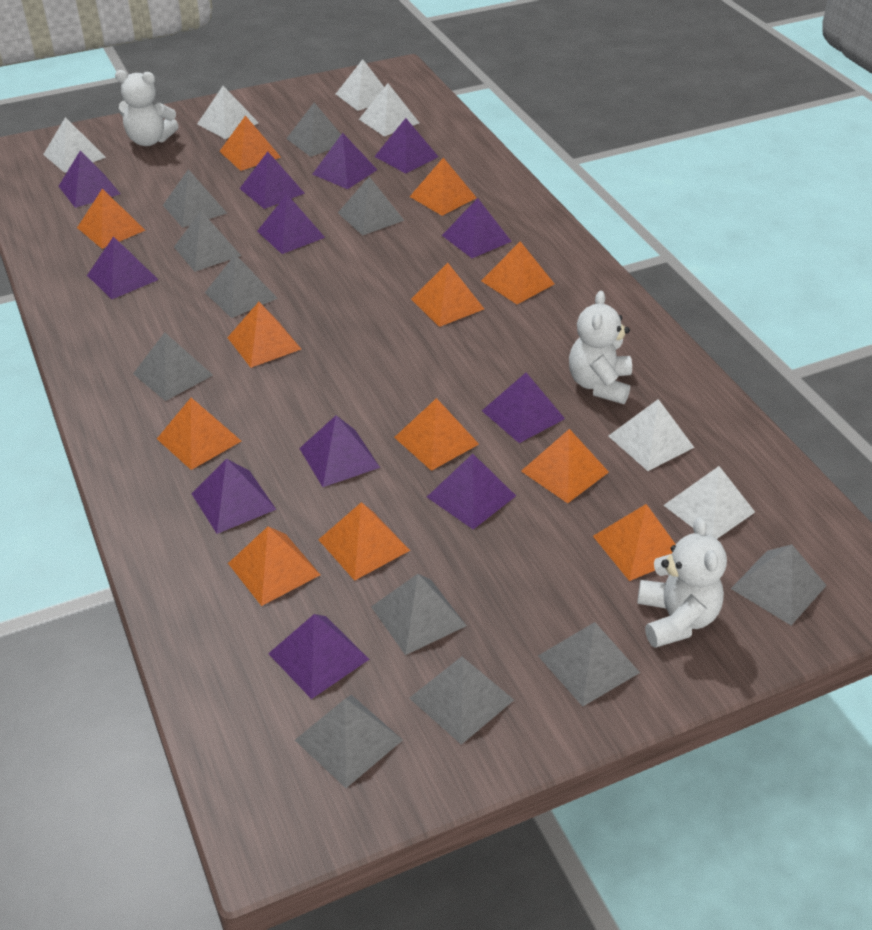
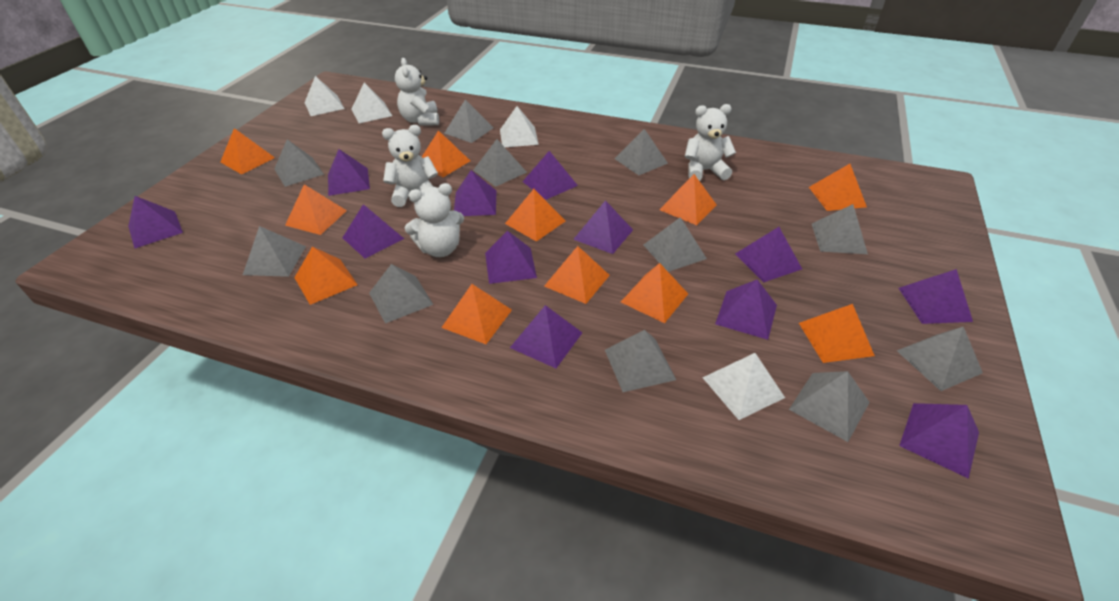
orange pyramid: 12 -> 11
white pyramid: 6 -> 4
white teddy bear: 3 -> 4

